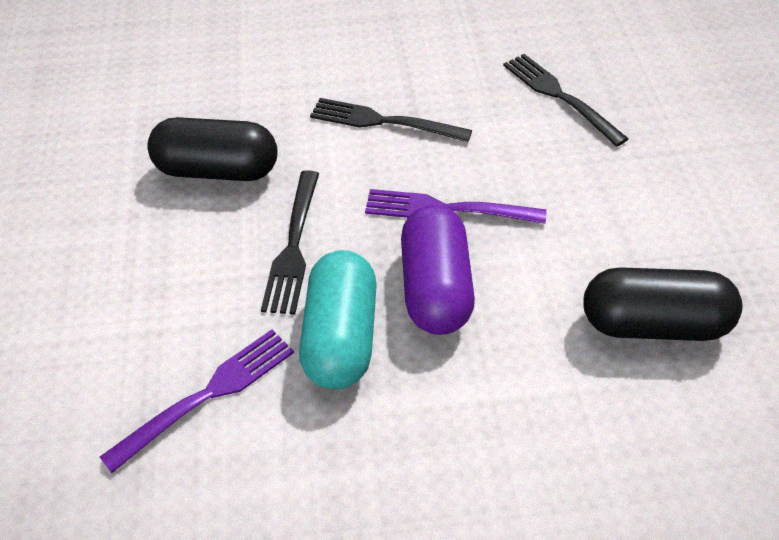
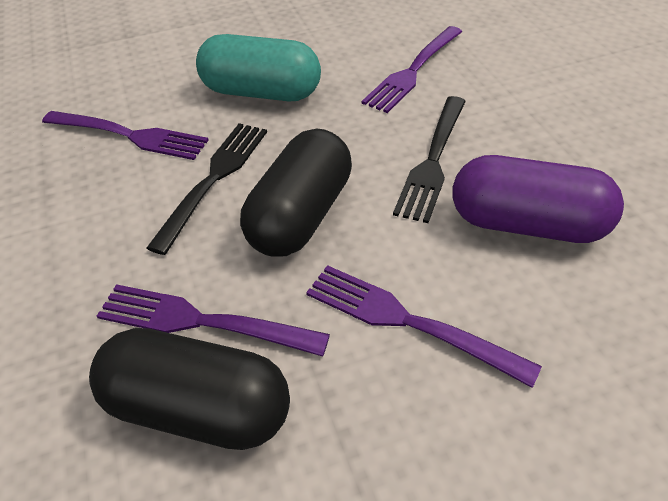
black fork: 3 -> 2
purple fork: 2 -> 4

